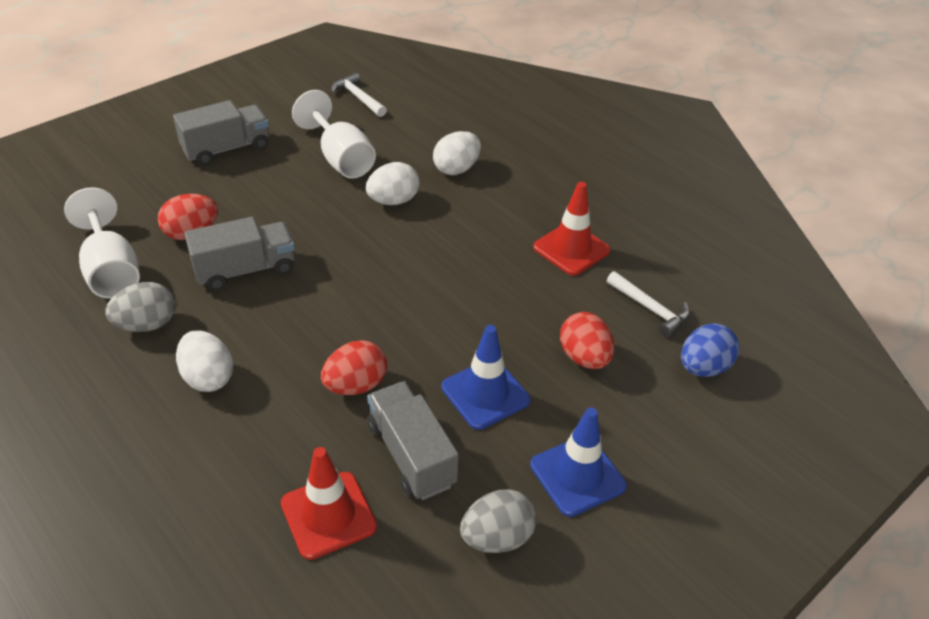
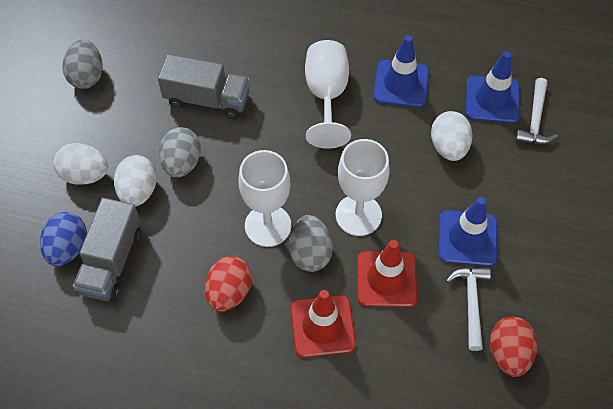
blue traffic cone: 2 -> 3
grey egg: 2 -> 3
grey truck: 3 -> 2
red egg: 3 -> 2
white goblet: 2 -> 3

